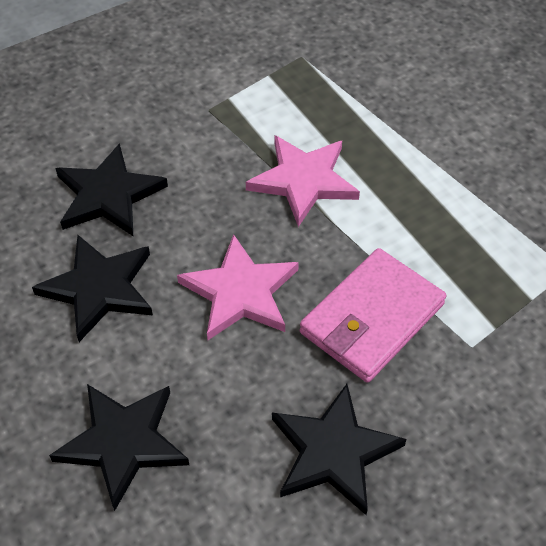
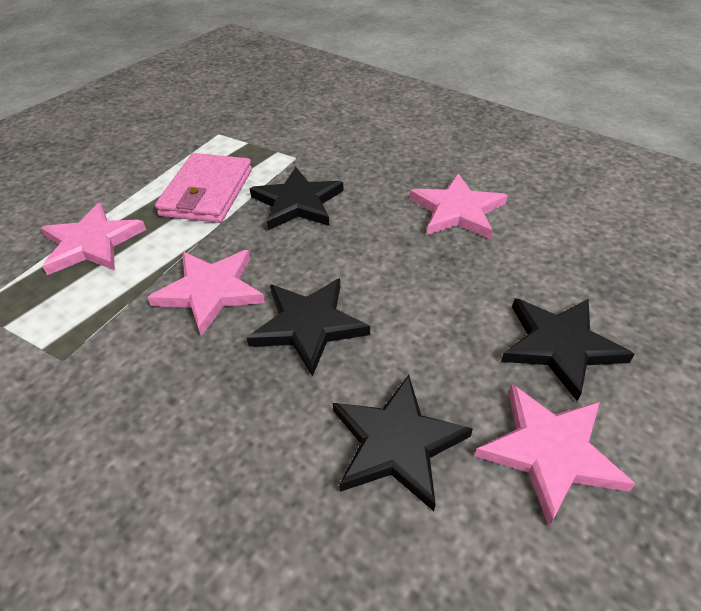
pink star: 2 -> 4

